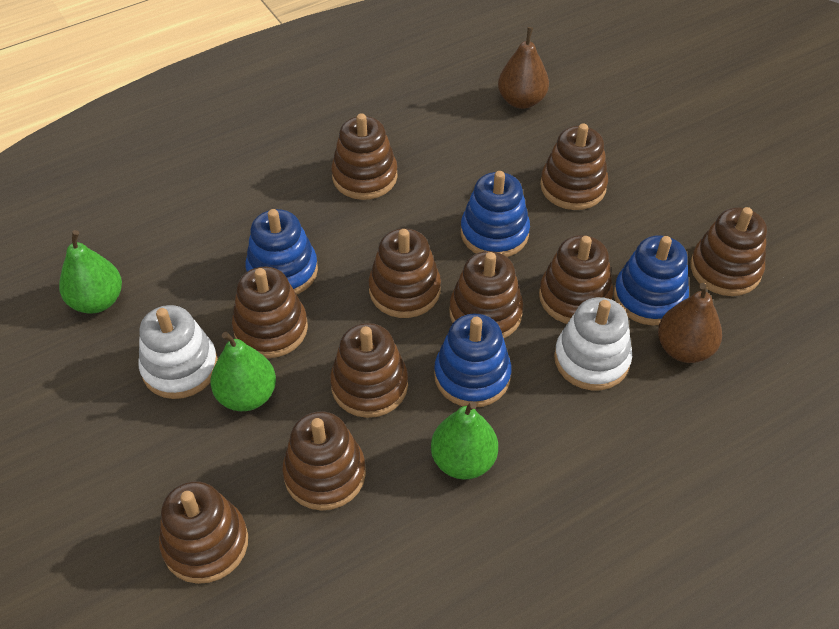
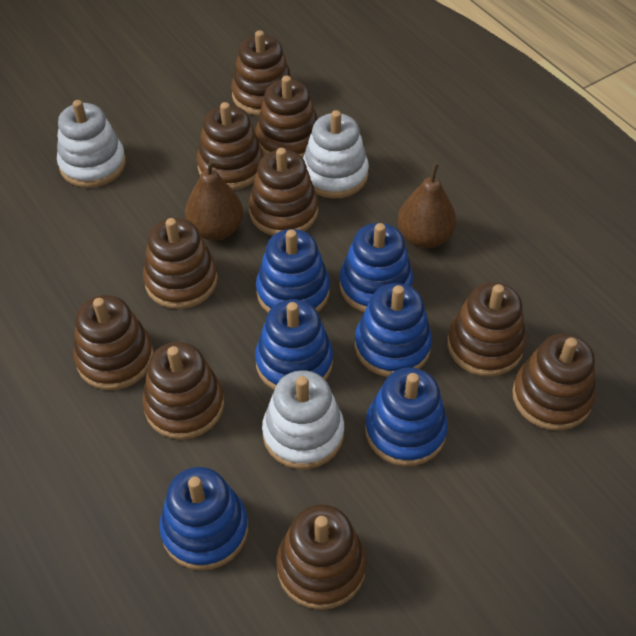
blue stacking toy: 4 -> 6
green pear: 3 -> 0
white stacking toy: 2 -> 3

